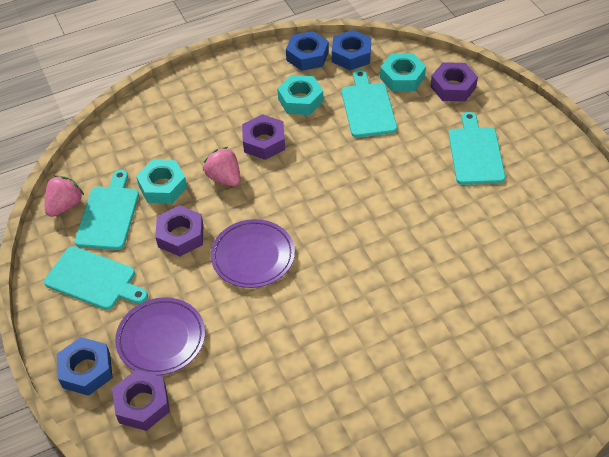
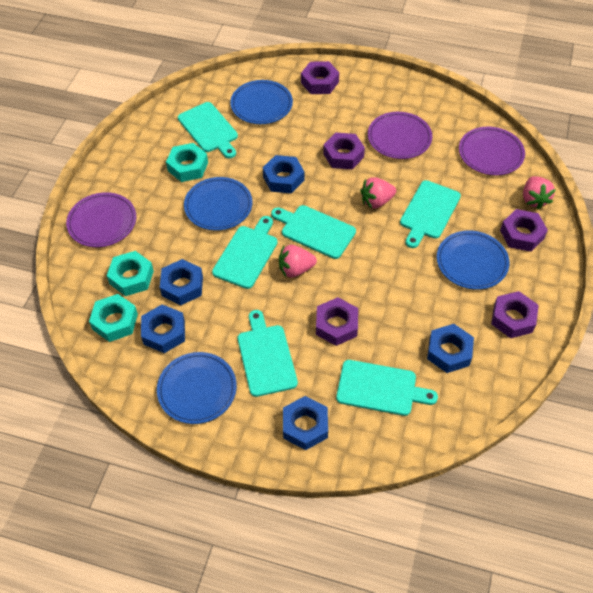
blue nut: 3 -> 5
blue plate: 0 -> 4
pink strawberry: 2 -> 3
purple nut: 4 -> 5
purple plate: 2 -> 3
turquoise cutting board: 4 -> 6

